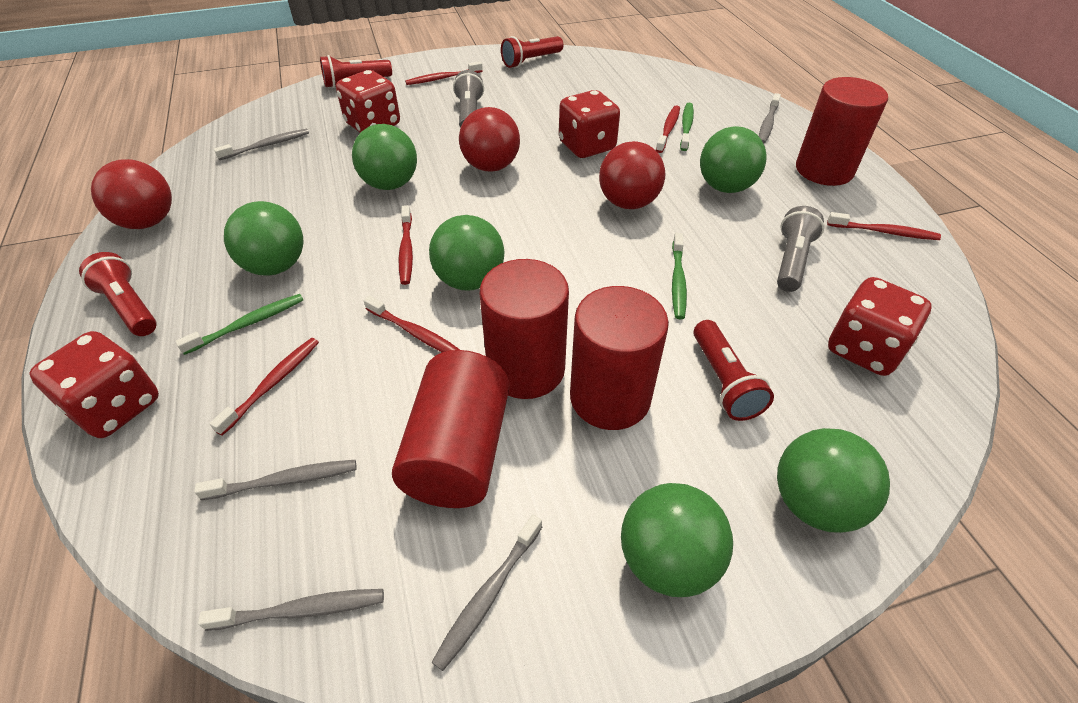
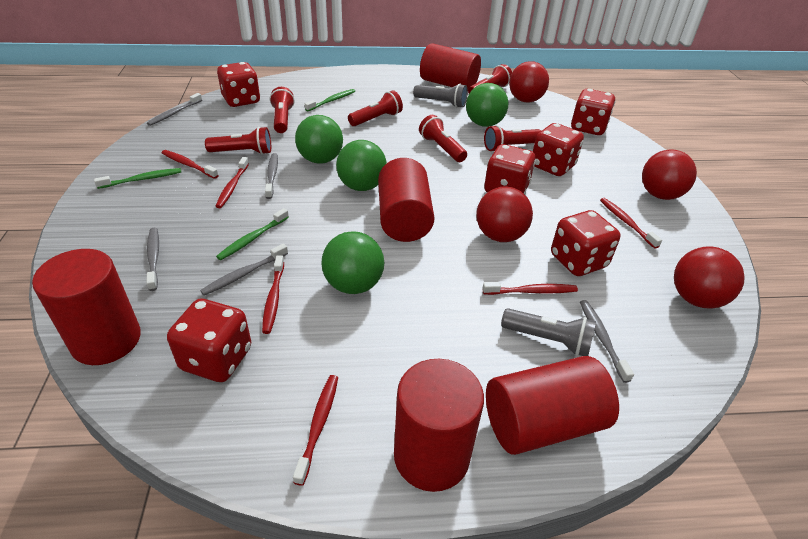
green ball: 6 -> 4
red ball: 3 -> 4
red cylinder: 4 -> 5
red dice: 4 -> 6
red flashlight: 4 -> 6

